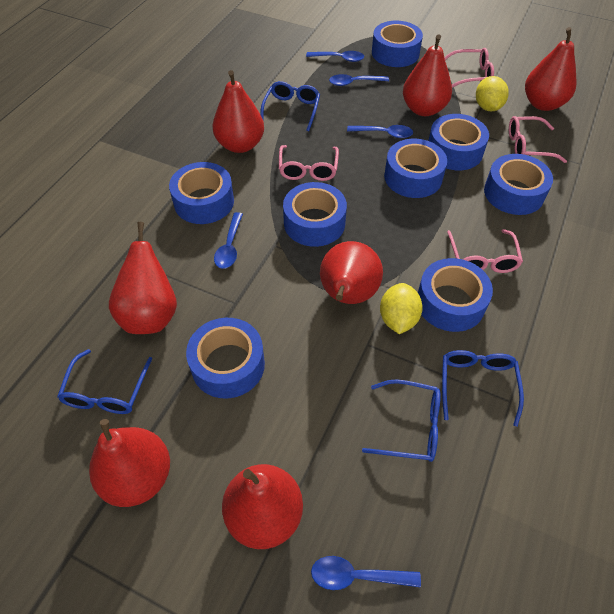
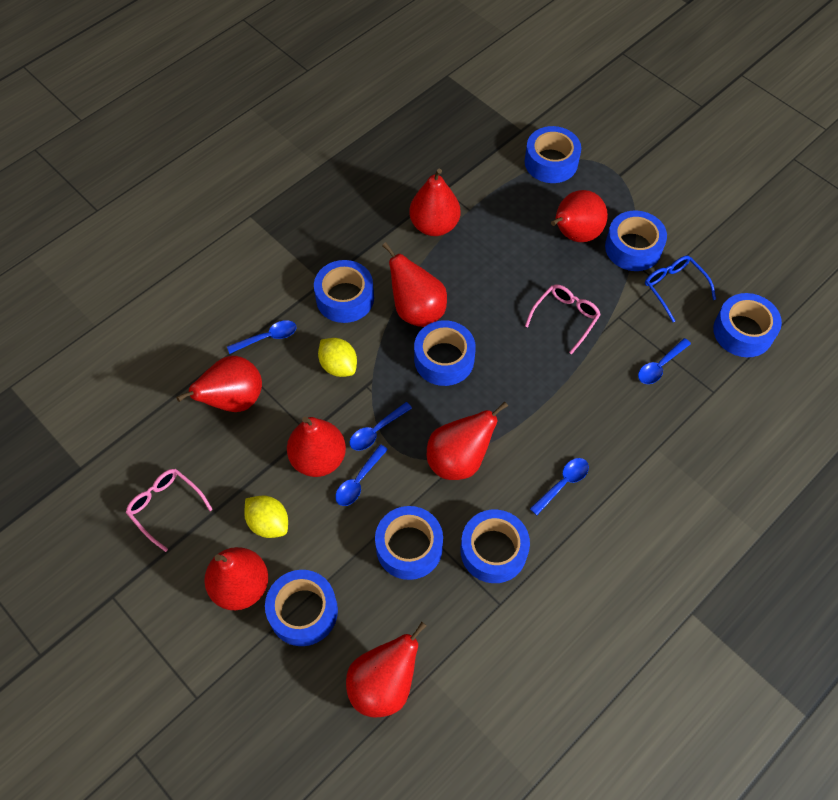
blue glasses: 4 -> 1
pink glasses: 4 -> 2
red pear: 7 -> 8

